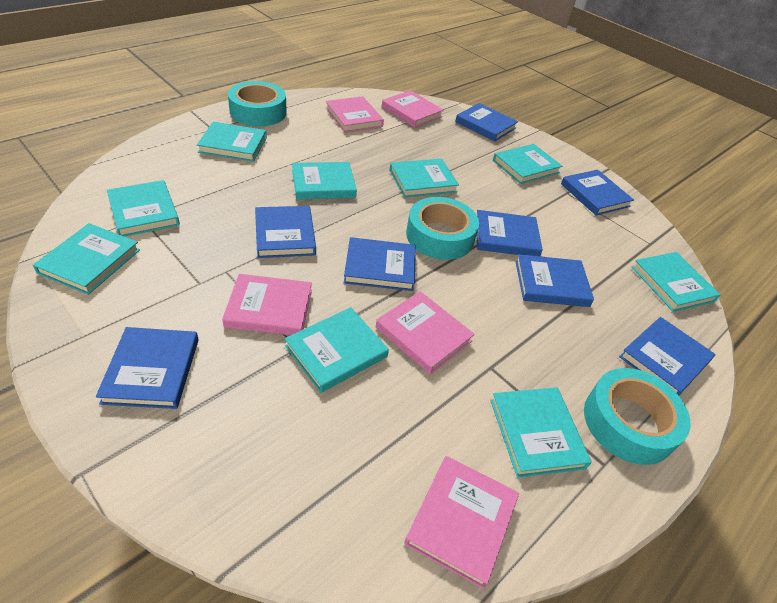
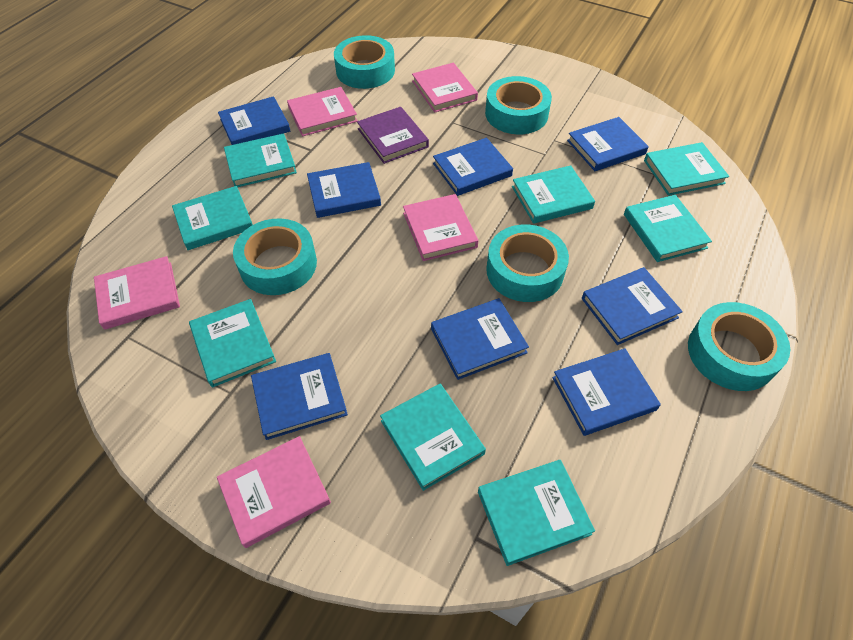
purple book: 0 -> 1
turquoise book: 9 -> 8
turquoise tape: 3 -> 5

